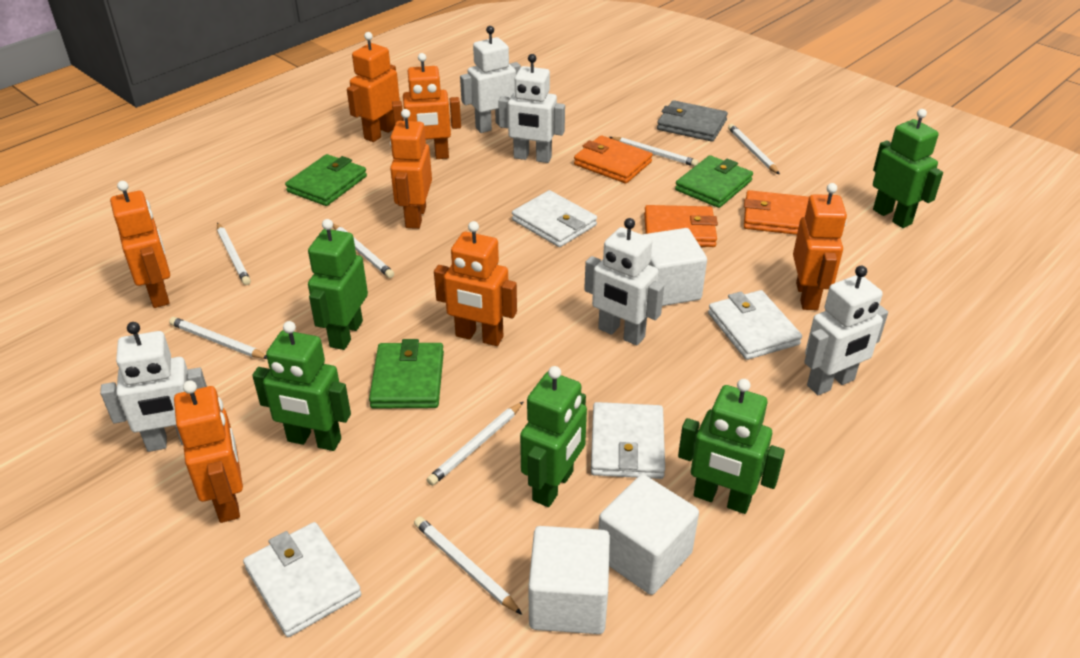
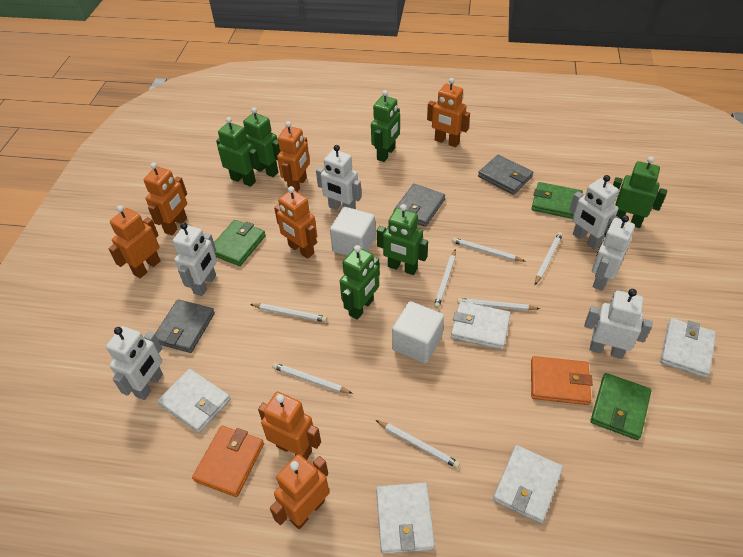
green robot: 5 -> 6
grey wallet: 1 -> 3
orange wallet: 3 -> 2
white cube: 3 -> 2
white robot: 5 -> 6
white wallet: 4 -> 5

